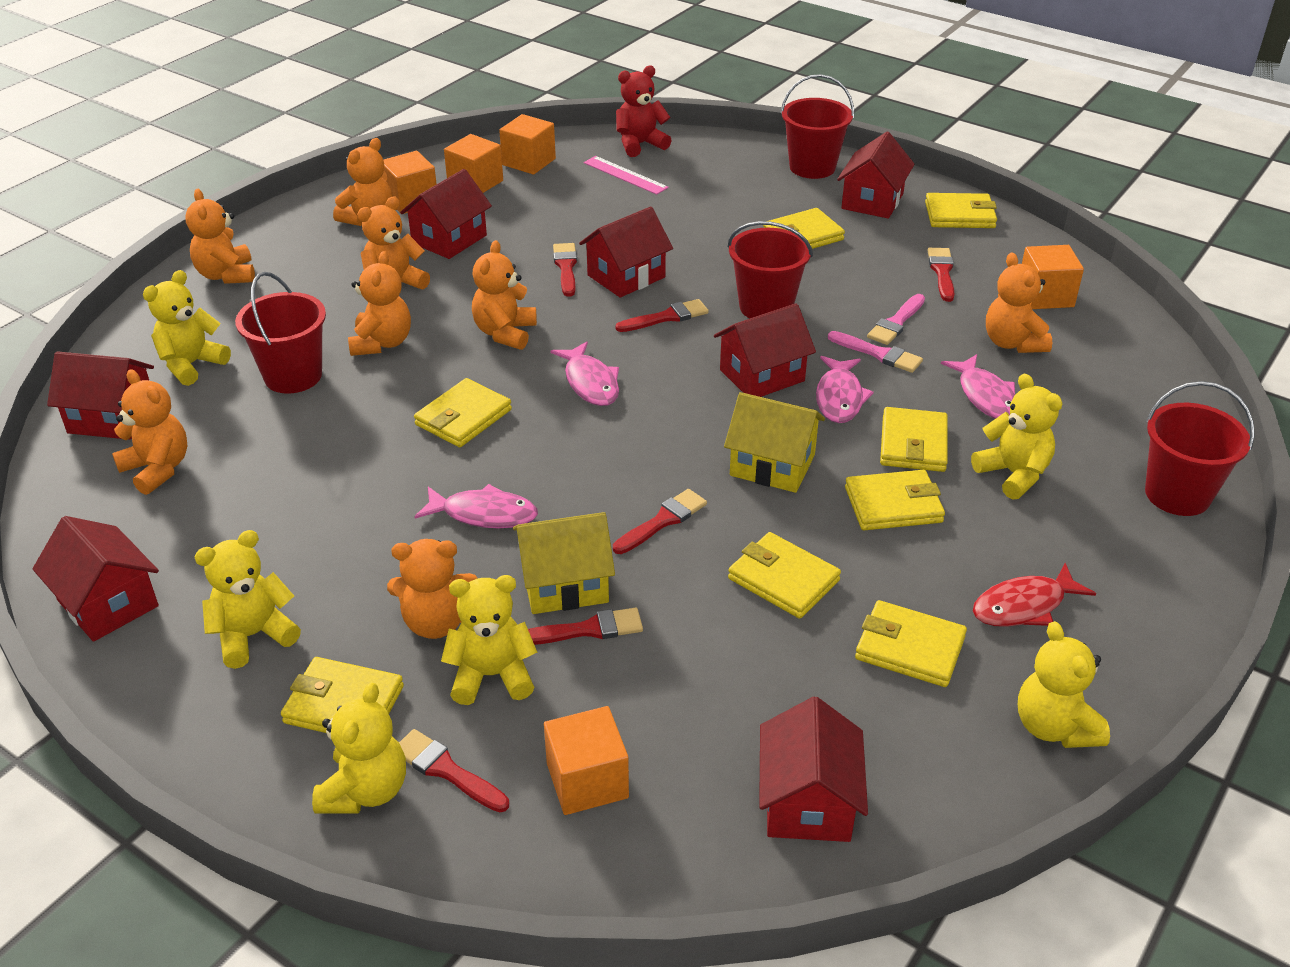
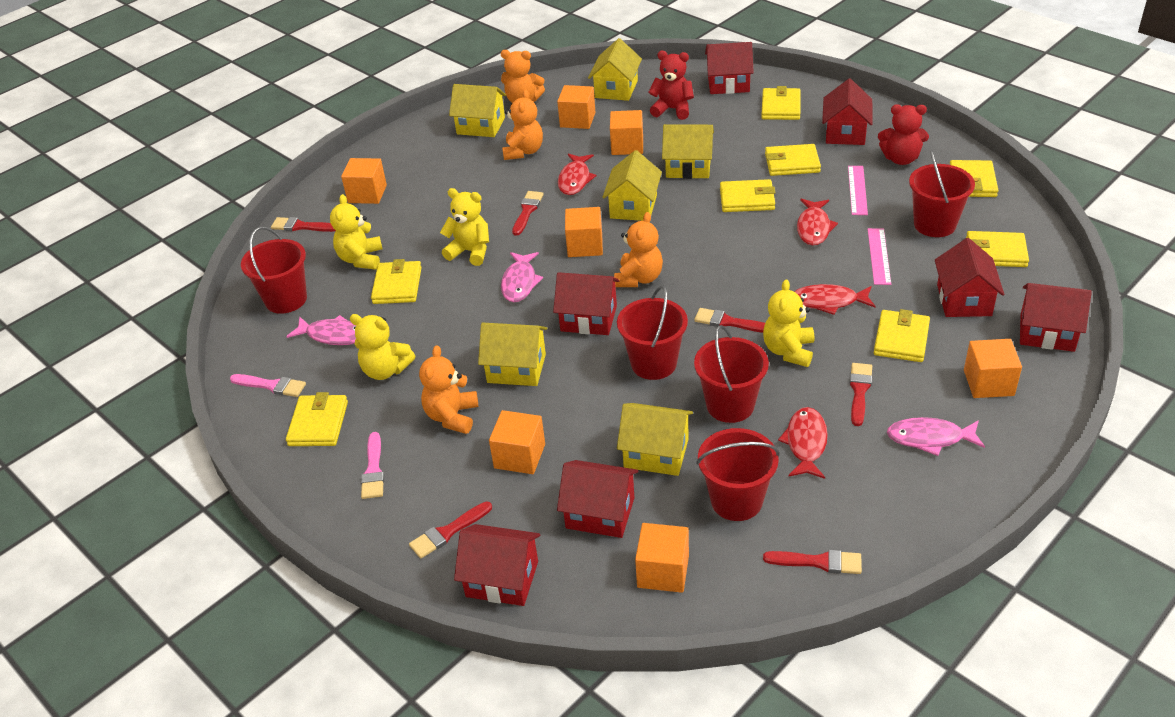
orange cube: 5 -> 7
orange teddy bear: 8 -> 4
pink fish: 4 -> 3
pink ruler: 1 -> 2
red bucket: 4 -> 5
red fish: 1 -> 4
red teddy bear: 1 -> 2
yellow house: 2 -> 6
yellow teddy bear: 6 -> 4

